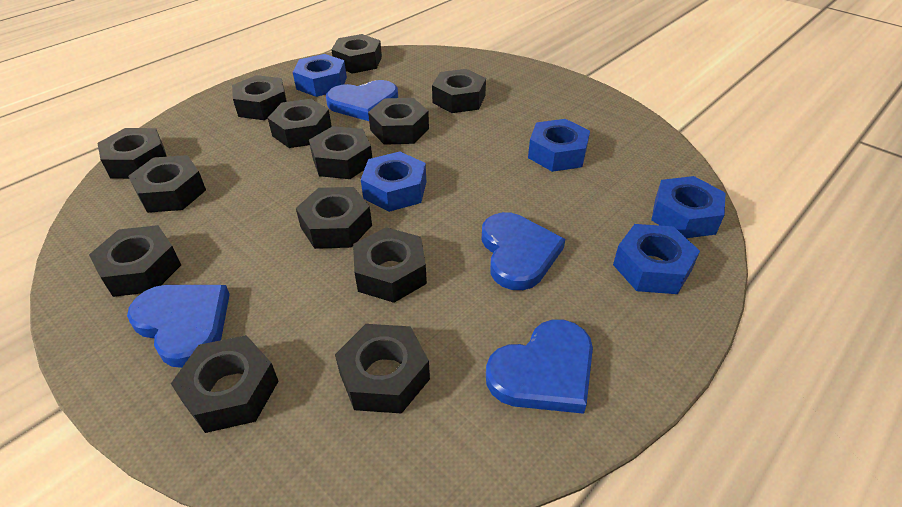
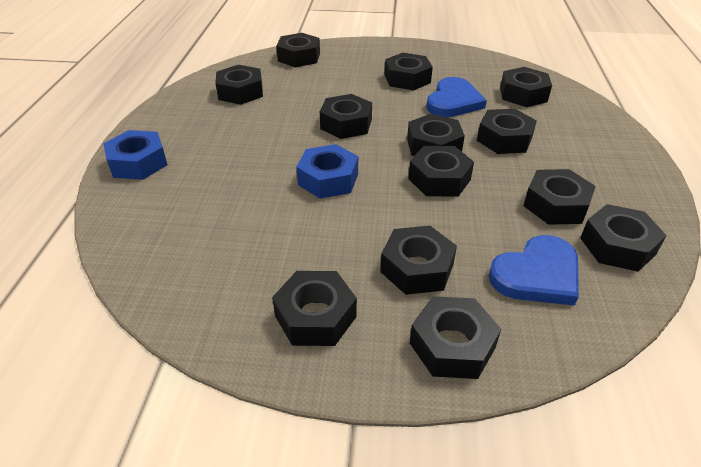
blue heart: 4 -> 2
blue nut: 5 -> 2

